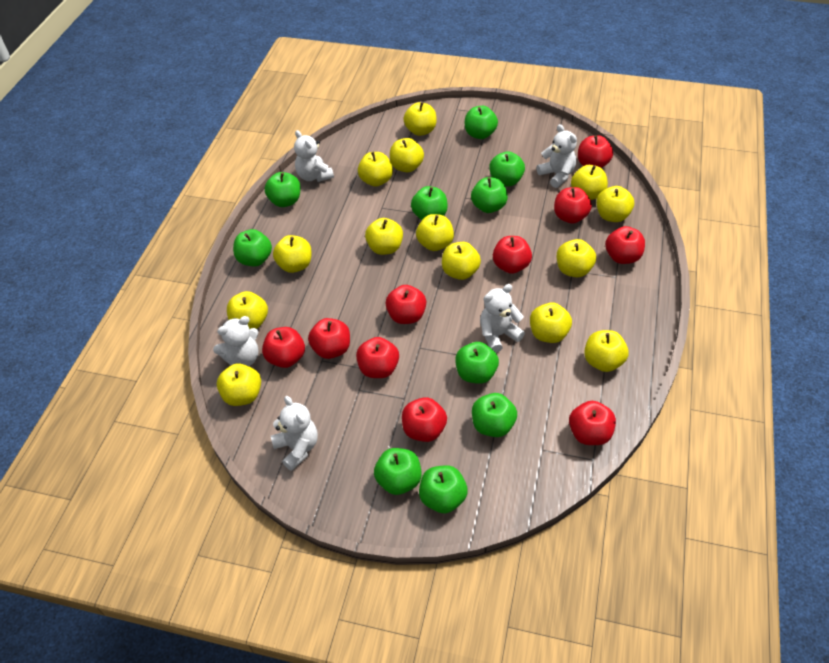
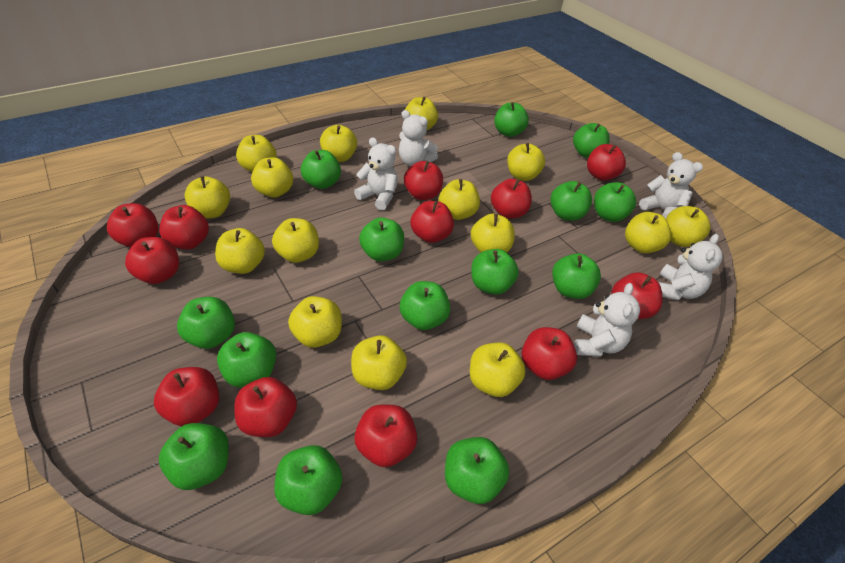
green apple: 10 -> 14
red apple: 10 -> 12
yellow apple: 14 -> 15

